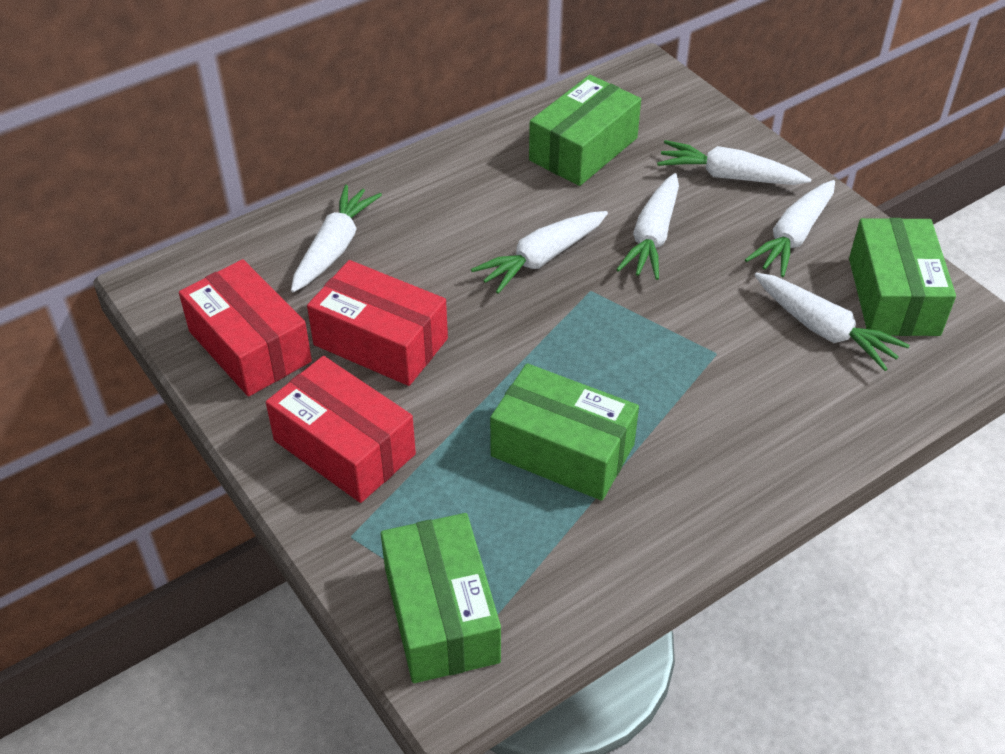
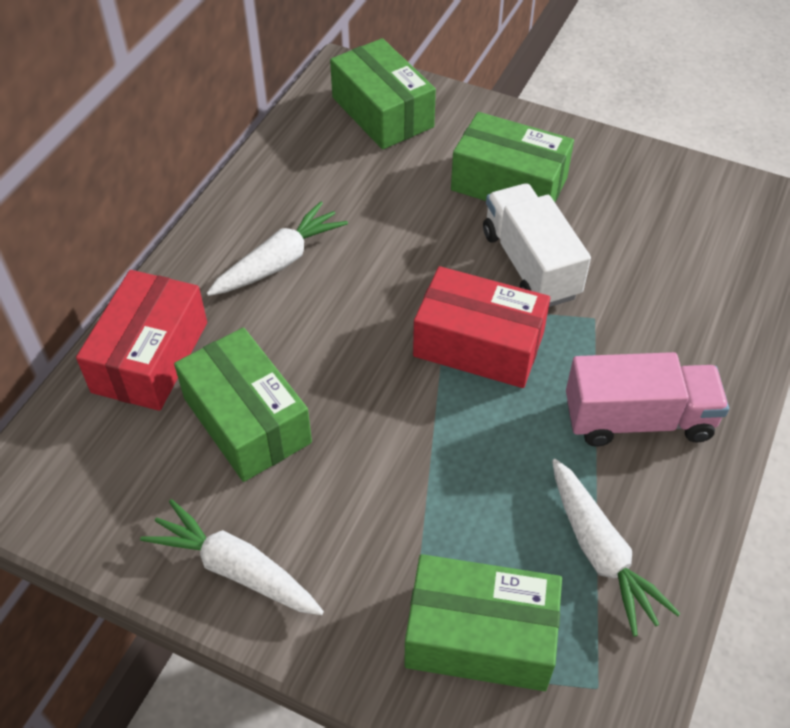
pink truck: 0 -> 1
red box: 3 -> 2
white carrot: 6 -> 3
white truck: 0 -> 1

